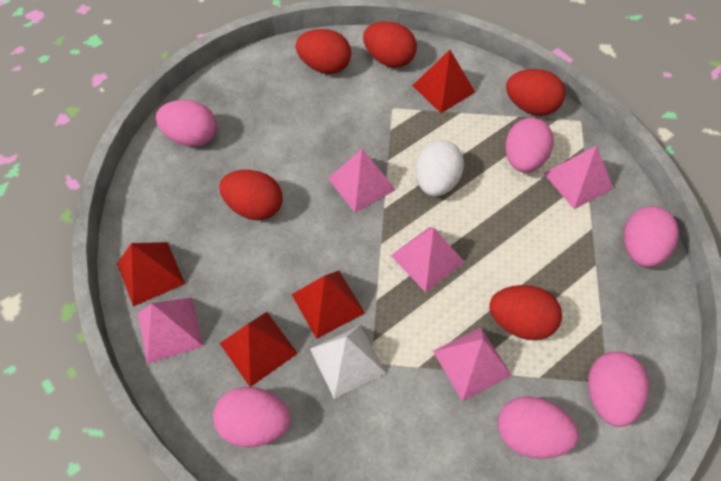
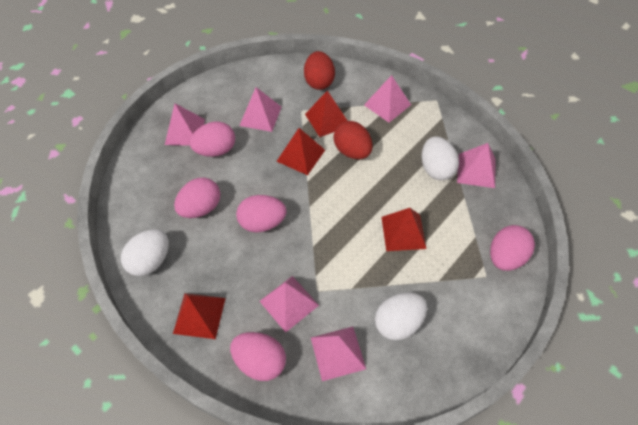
pink egg: 6 -> 5
pink pyramid: 5 -> 6
red egg: 5 -> 2
white egg: 1 -> 3
white pyramid: 1 -> 0

